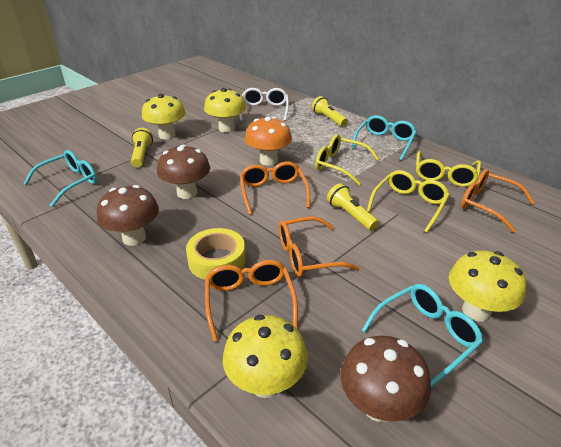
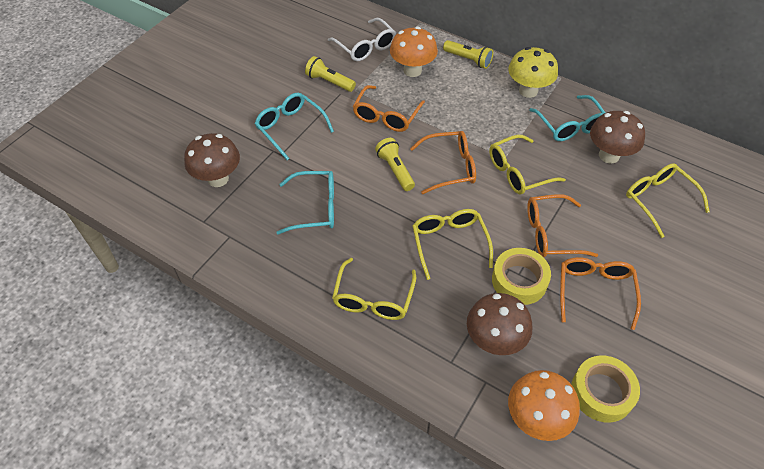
orange mushroom: 1 -> 2
yellow glasses: 3 -> 4
yellow mushroom: 4 -> 1
yellow tape: 1 -> 2

